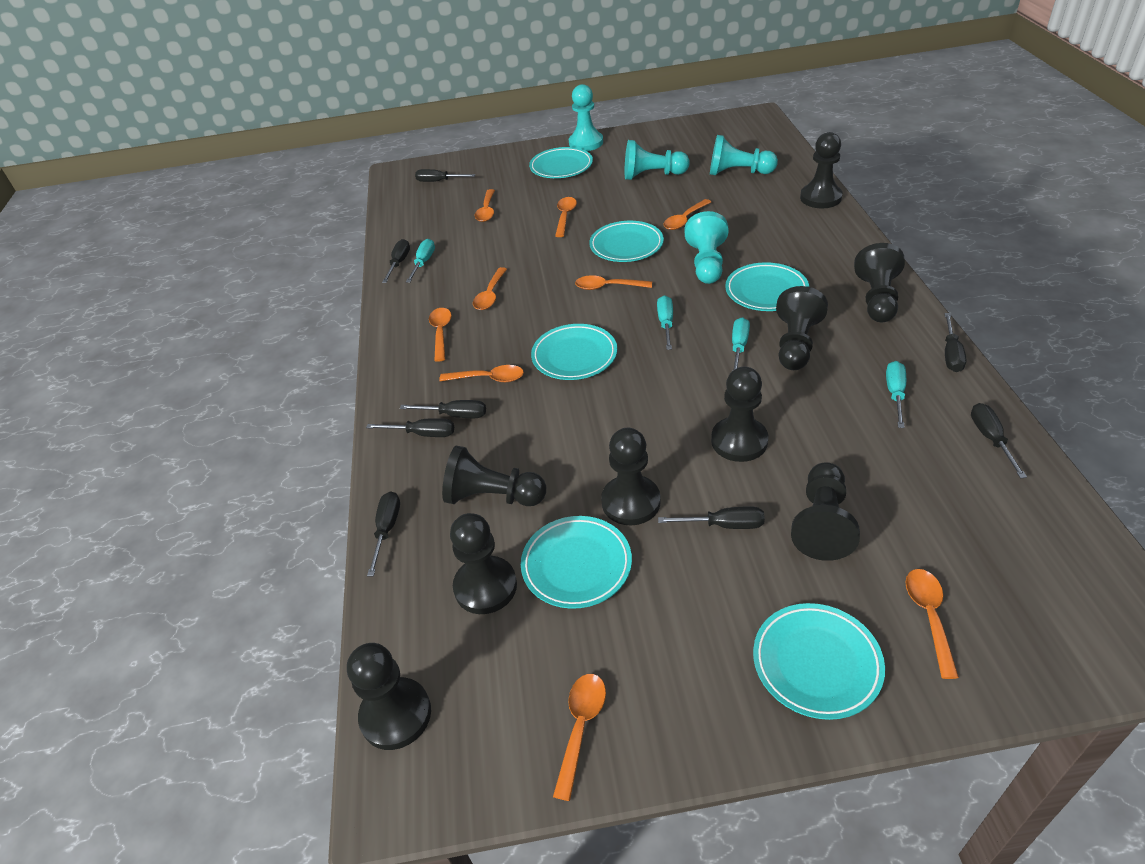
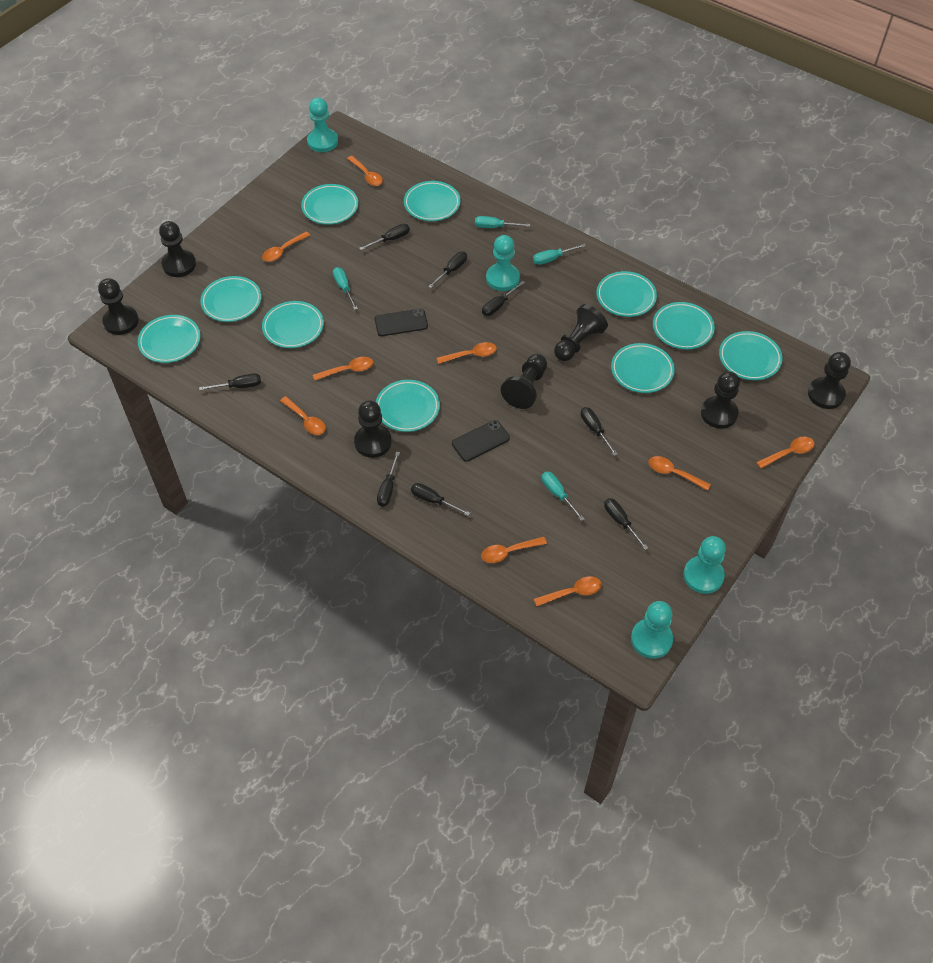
black pawn: 9 -> 7
black phone: 0 -> 2
turquoise plate: 6 -> 10

